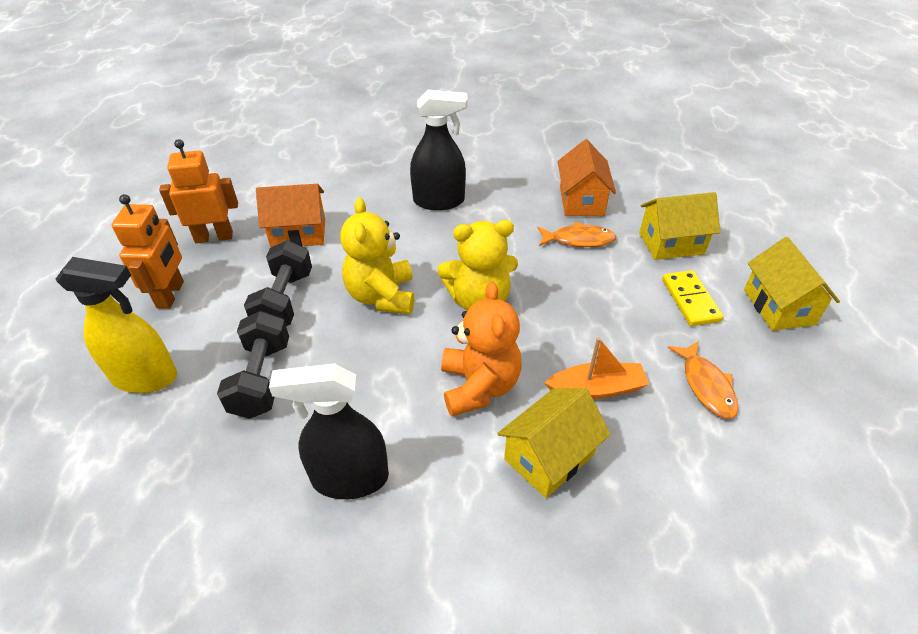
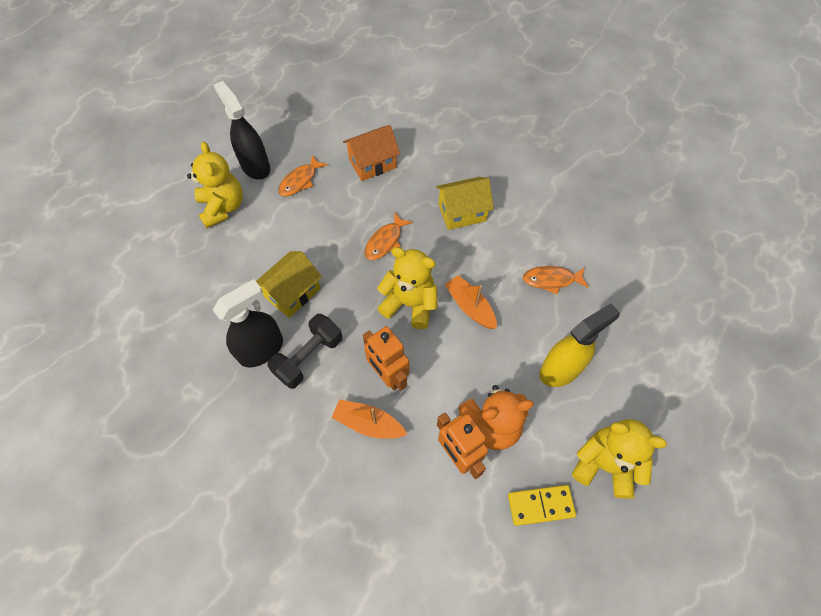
black dumbbell: 2 -> 1
orange boat: 1 -> 2
orange fish: 2 -> 3
orange house: 2 -> 1
yellow house: 3 -> 2
yellow teddy bear: 2 -> 3

